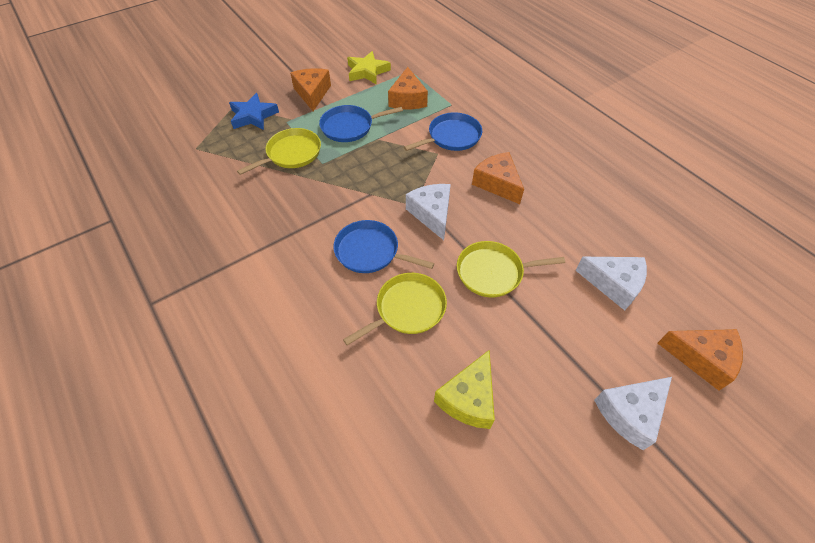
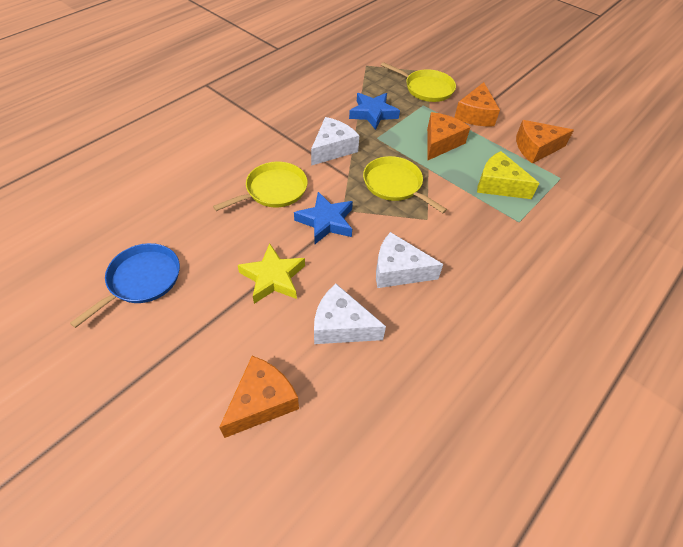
blue pan: 3 -> 1
blue star: 1 -> 2

